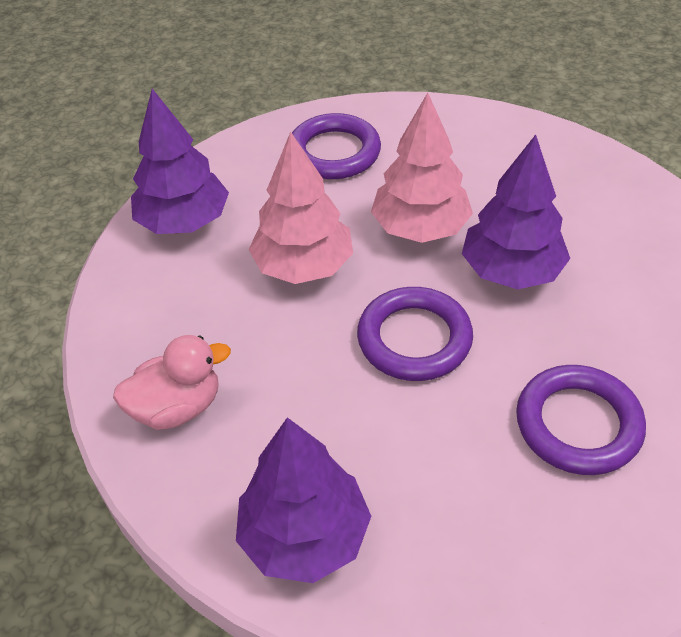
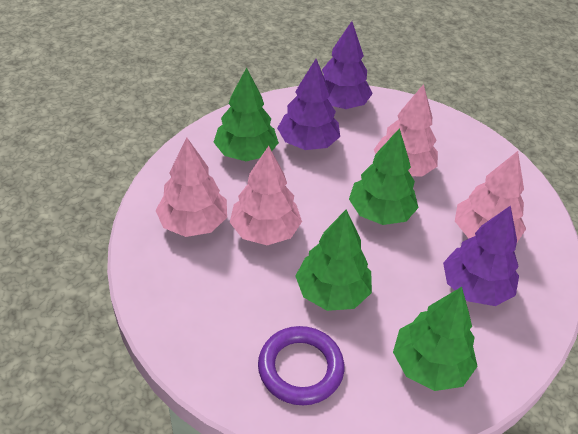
green tree: 0 -> 4
pink duck: 1 -> 0
pink tree: 2 -> 4
purple ring: 3 -> 1

